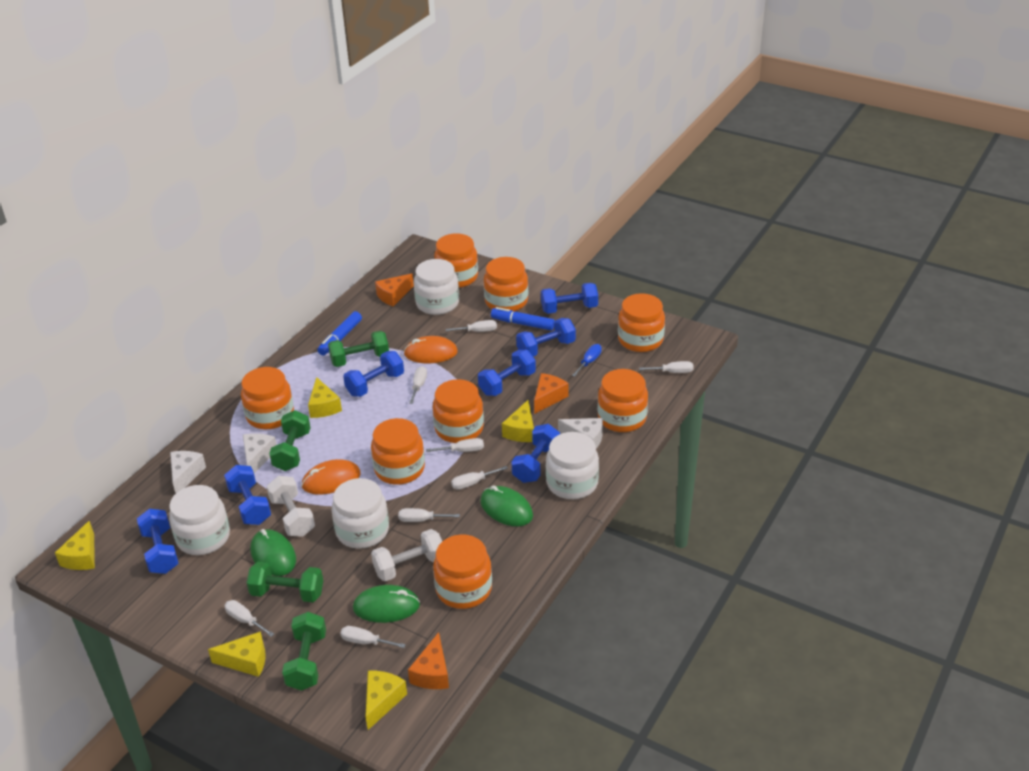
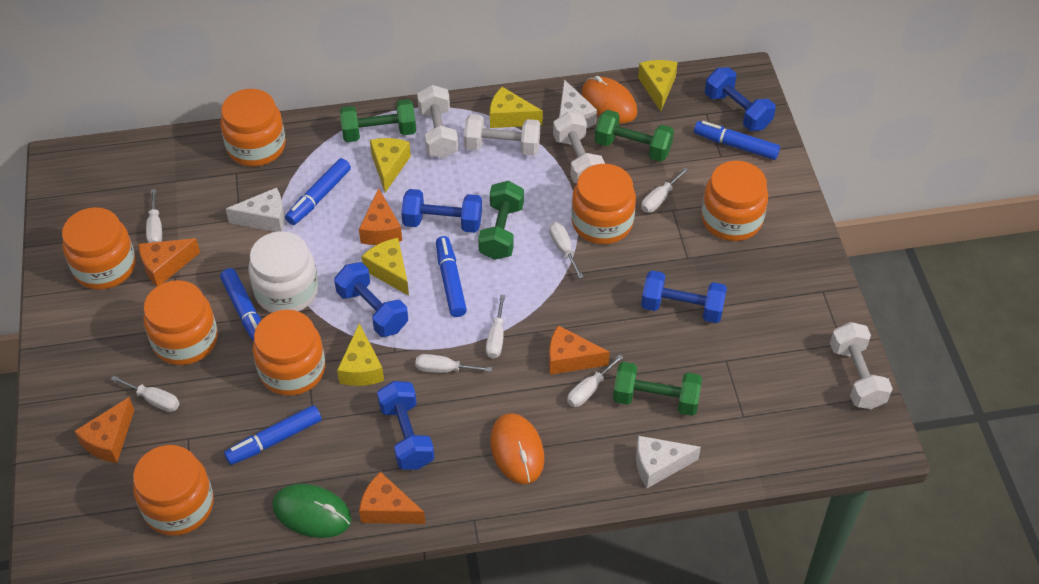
blue dumbbell: 7 -> 5
blue marker: 2 -> 5
blue screwdriver: 1 -> 0
green mouse: 3 -> 1
orange cheese: 3 -> 5
orange jar: 8 -> 7
white dumbbell: 2 -> 4
white jar: 4 -> 1
white screwdriver: 8 -> 7

